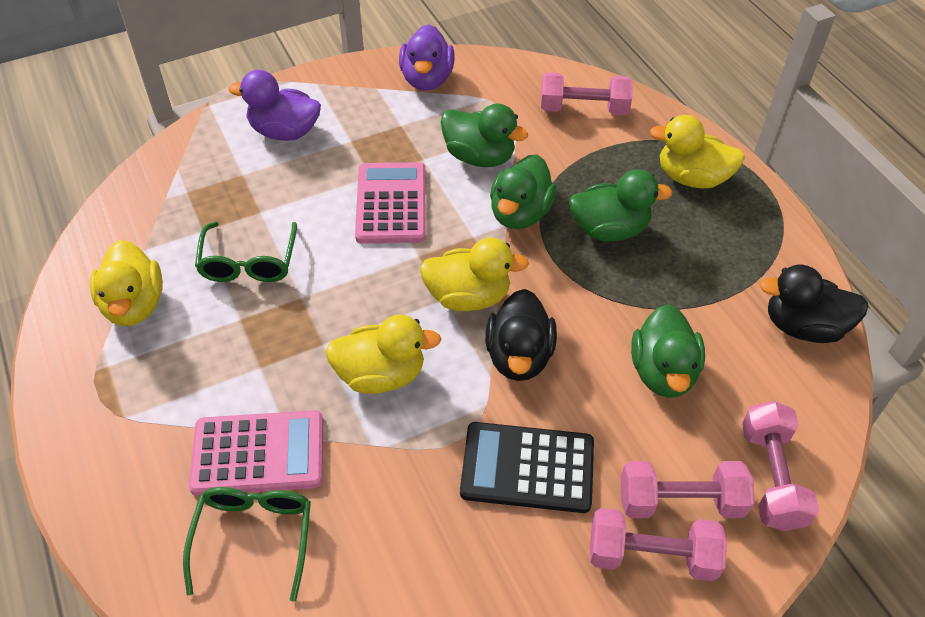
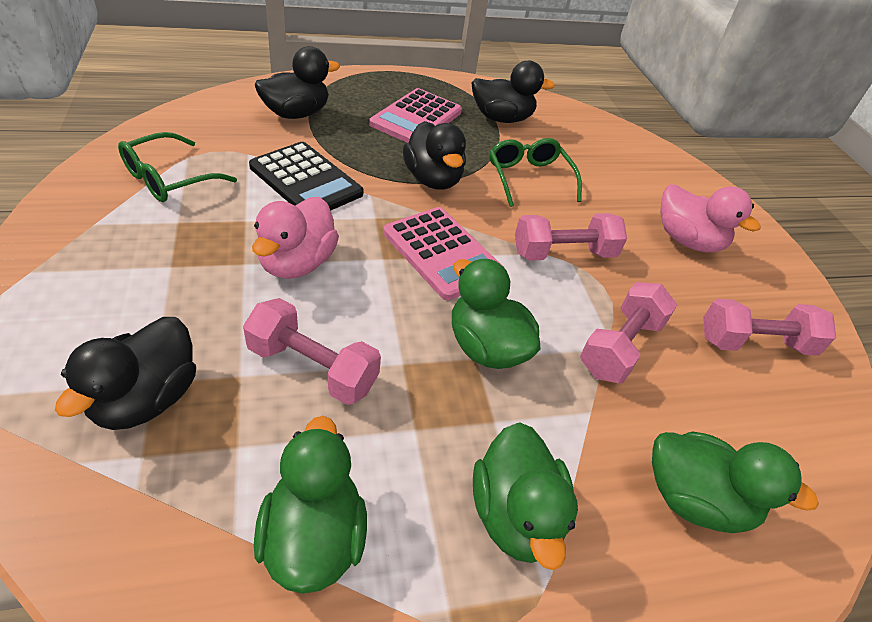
black duck: 2 -> 4
pink duck: 0 -> 2
purple duck: 2 -> 0
yellow duck: 4 -> 0

